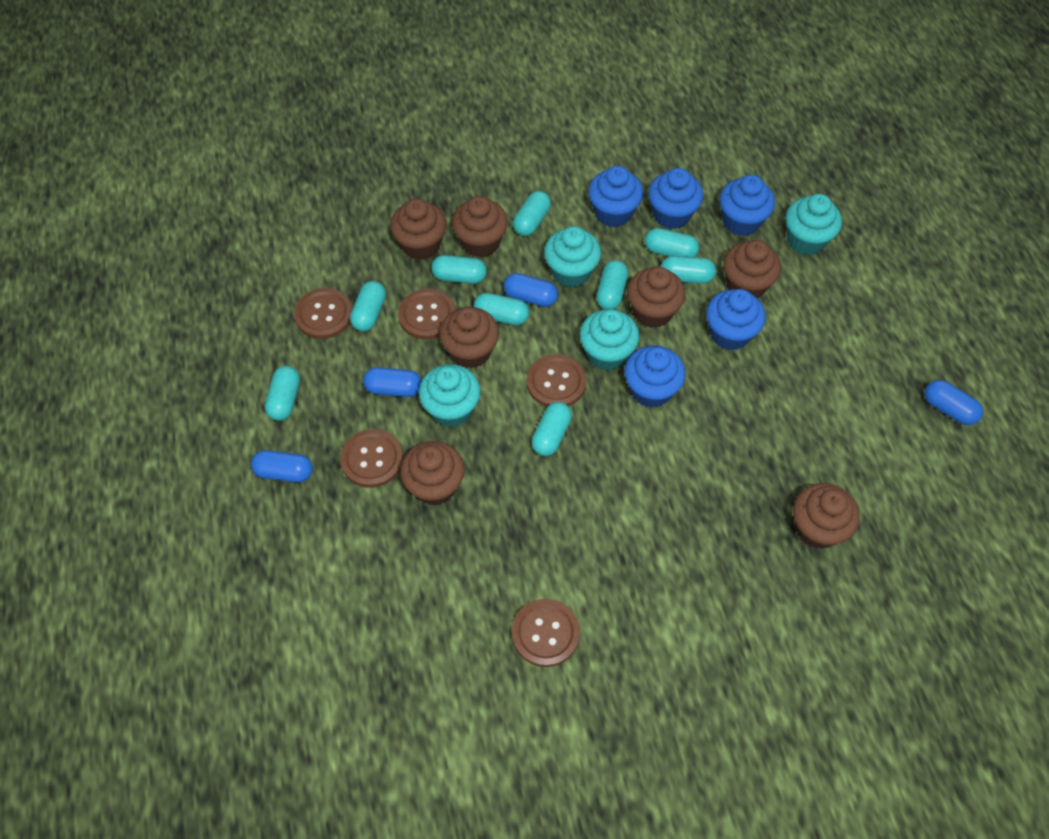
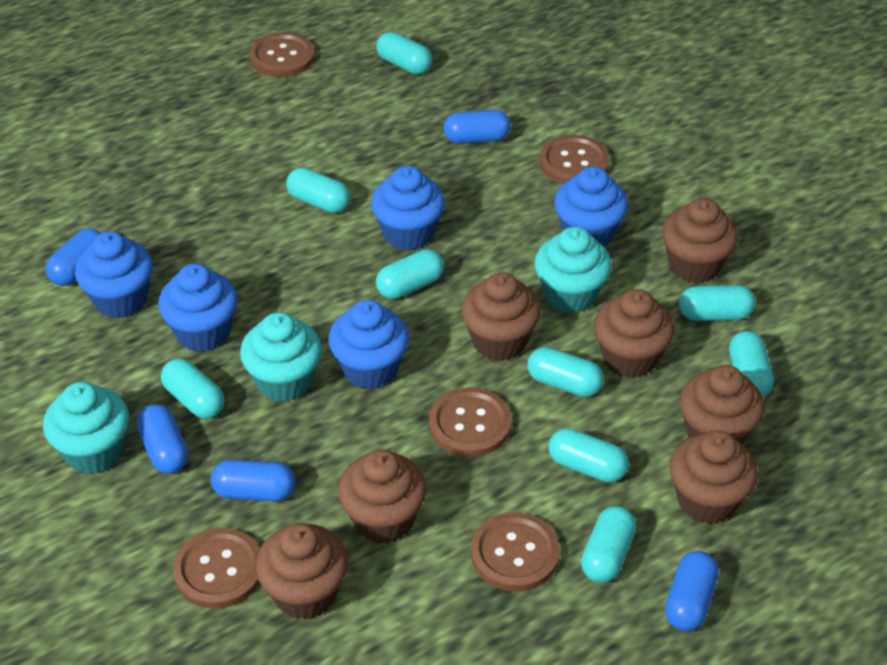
blue capsule: 4 -> 5
turquoise cupcake: 4 -> 3

